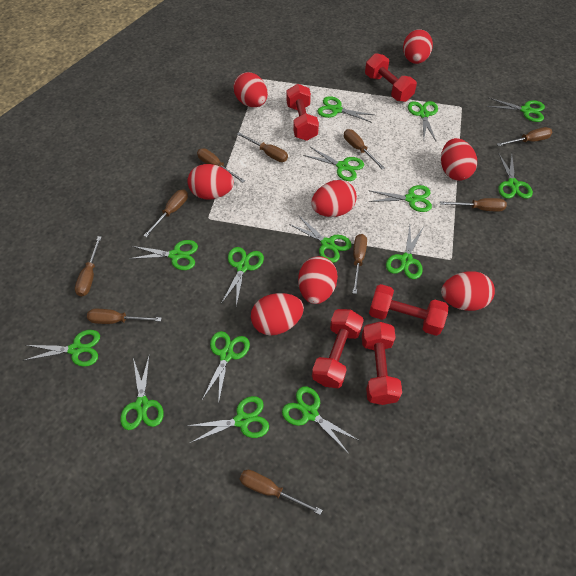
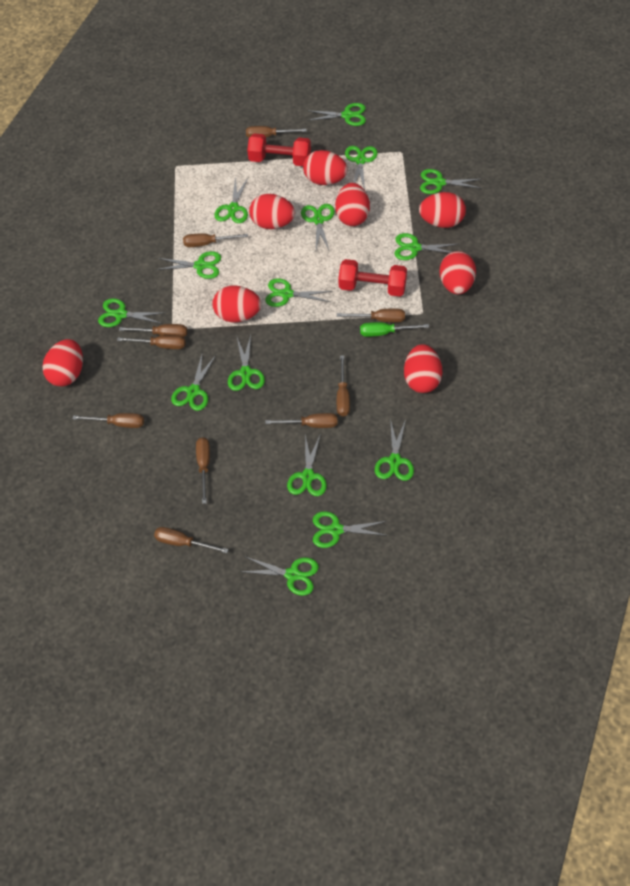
green screwdriver: 0 -> 1
red dumbbell: 5 -> 2

